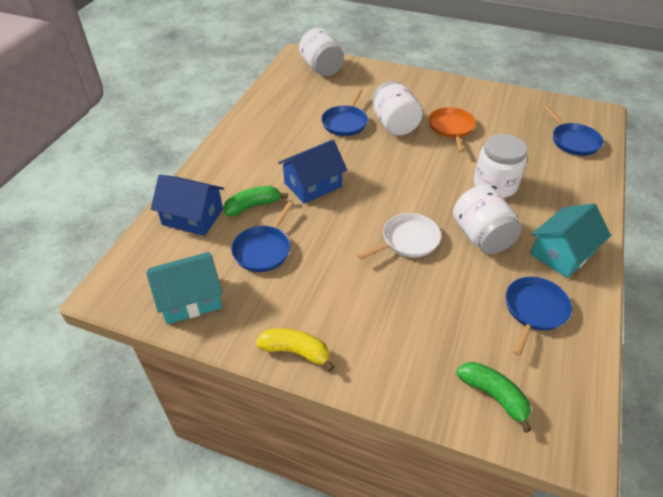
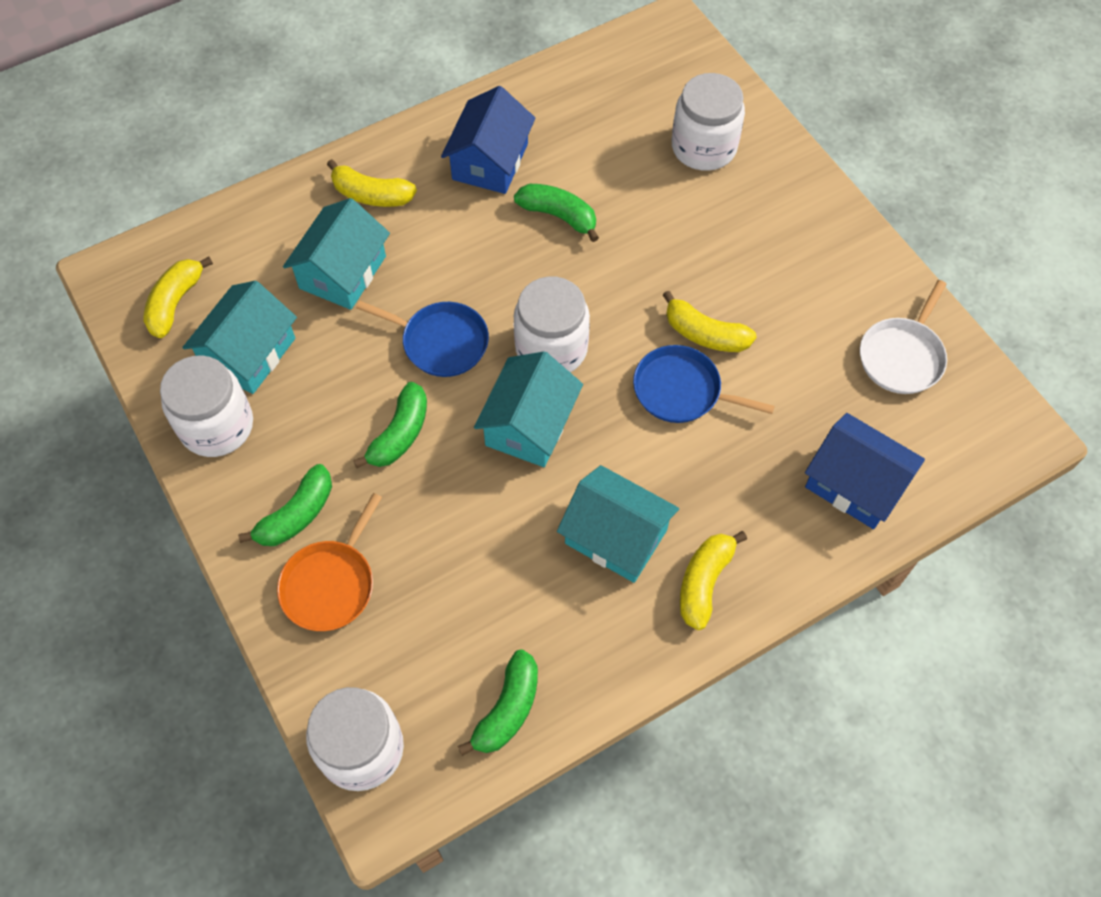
blue pan: 4 -> 2
green banana: 2 -> 4
turquoise house: 2 -> 4
yellow banana: 1 -> 4

